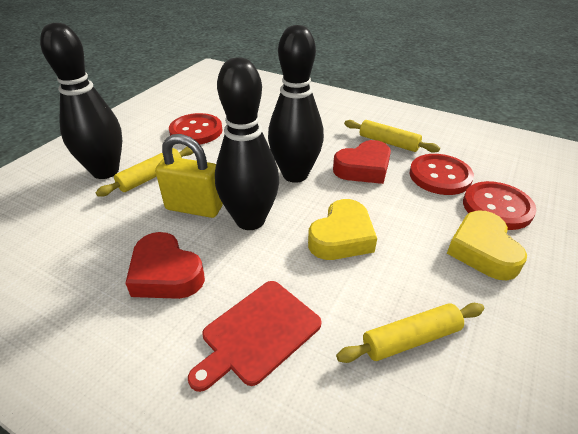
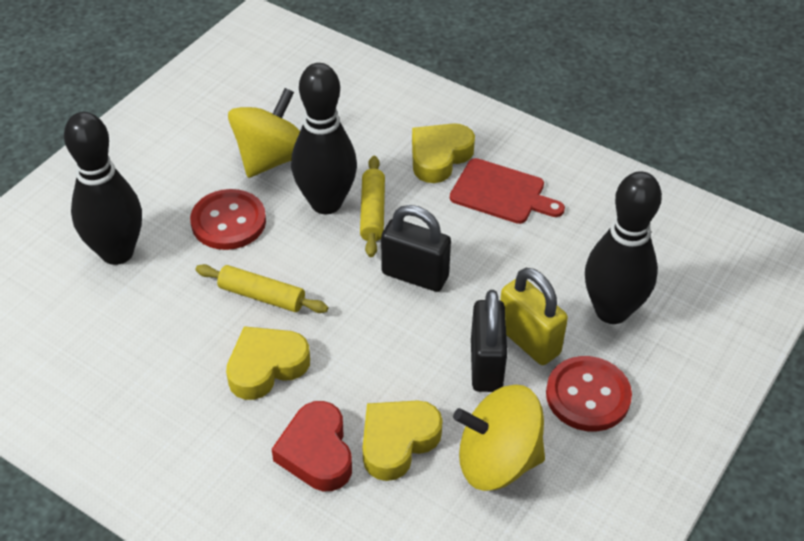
black padlock: 0 -> 2
red button: 3 -> 2
red heart: 2 -> 1
yellow heart: 2 -> 3
yellow rolling pin: 3 -> 2
yellow spinning top: 0 -> 2

